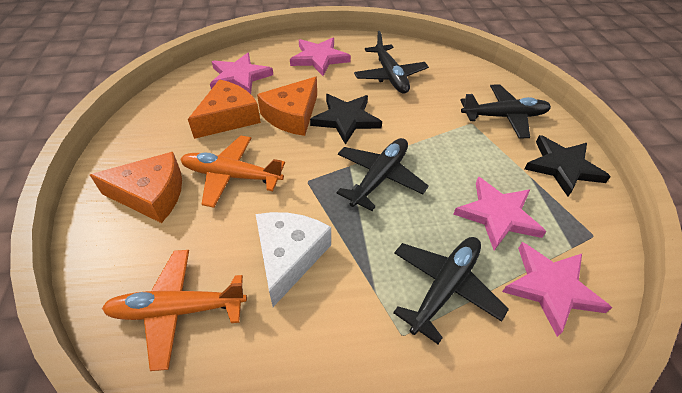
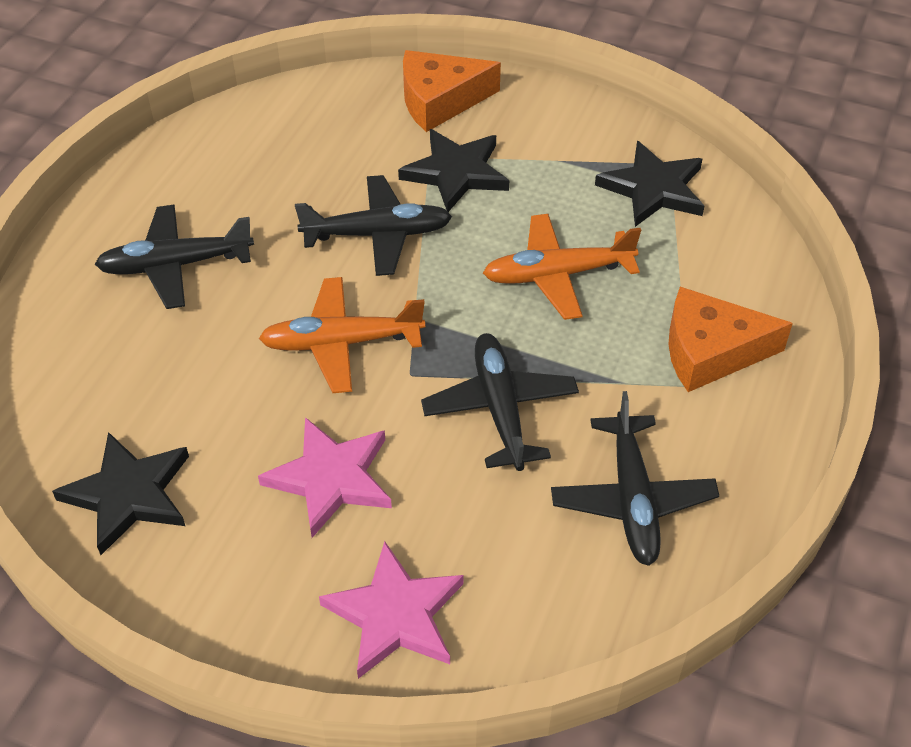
black star: 2 -> 3
orange cheese: 3 -> 2
pink star: 4 -> 2
white cheese: 1 -> 0

